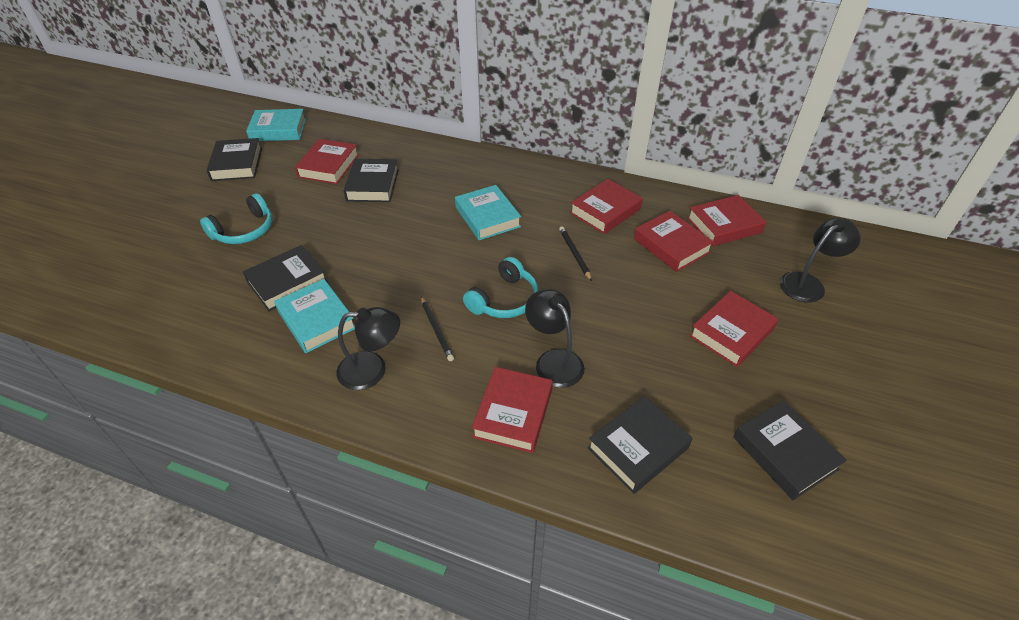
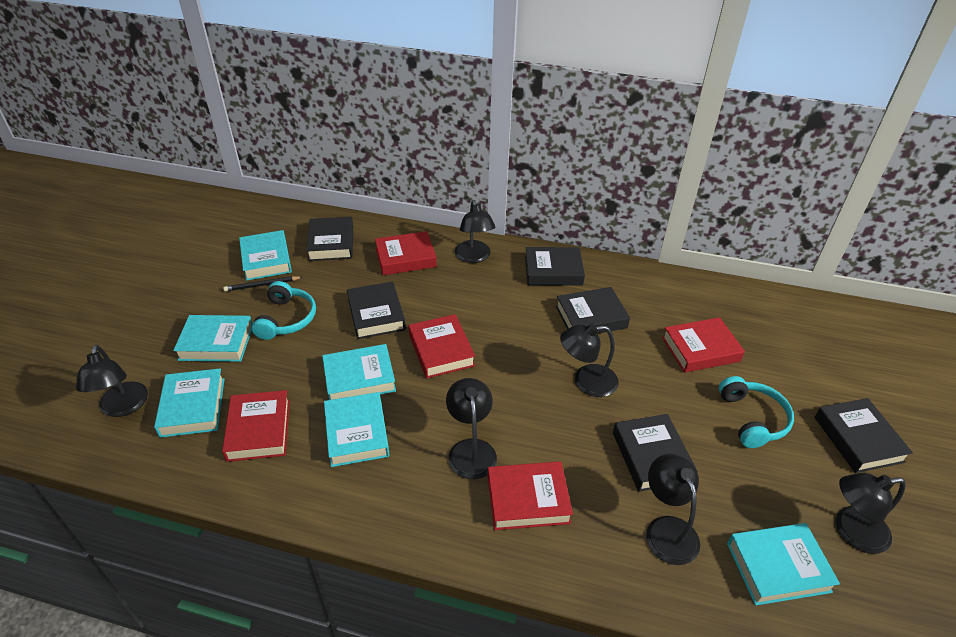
black book: 5 -> 6
black lamp: 3 -> 6
black pencil: 2 -> 1
red book: 6 -> 5
turquoise book: 3 -> 6

